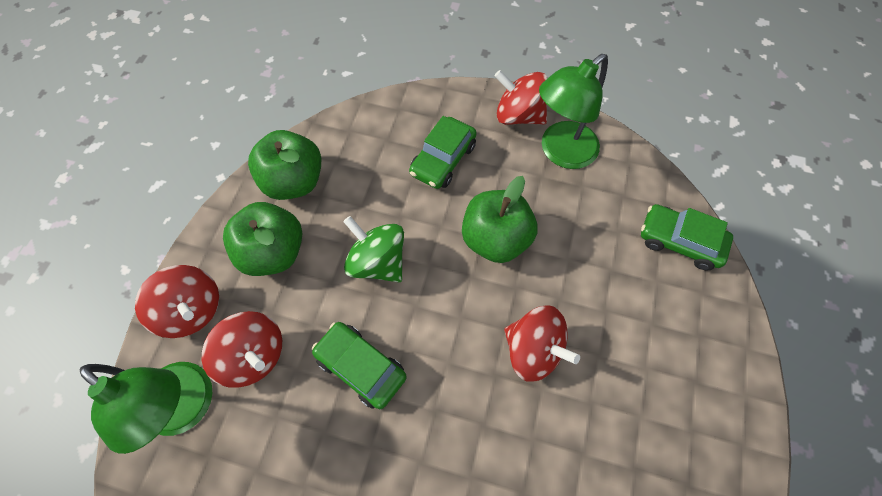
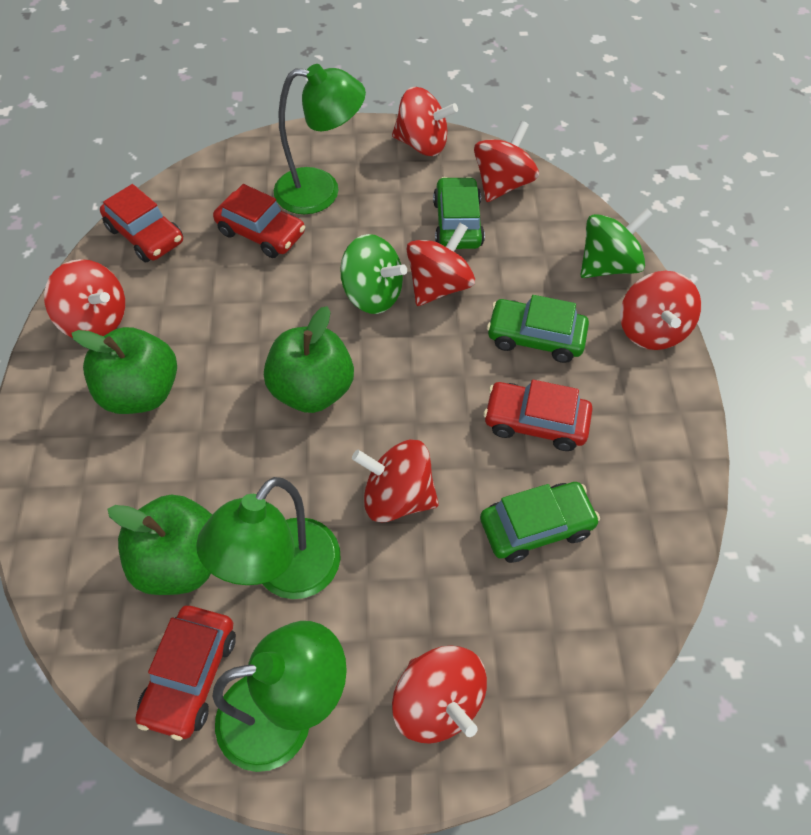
green lamp: 2 -> 3
green spinning top: 1 -> 2
red car: 0 -> 4
red spinning top: 4 -> 7

